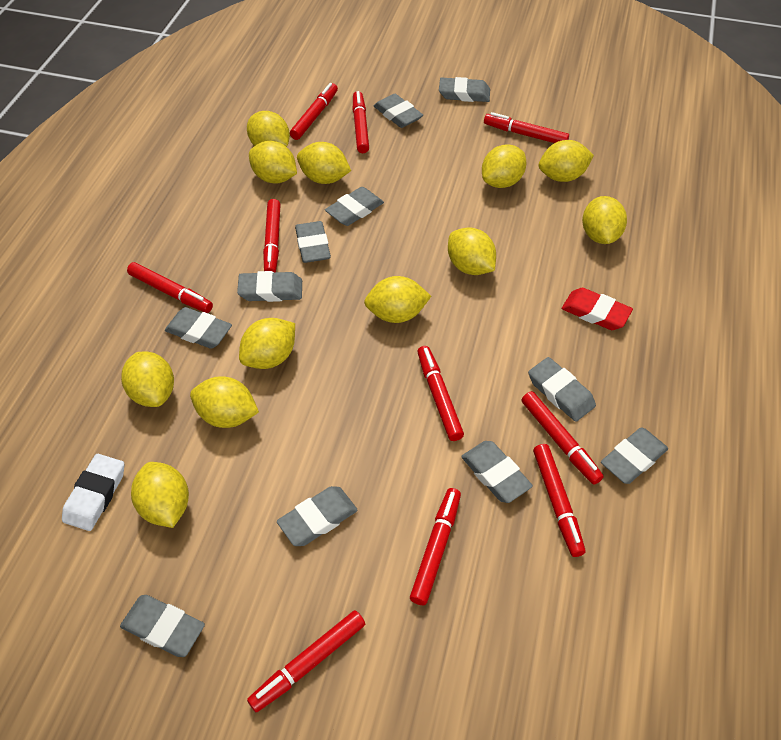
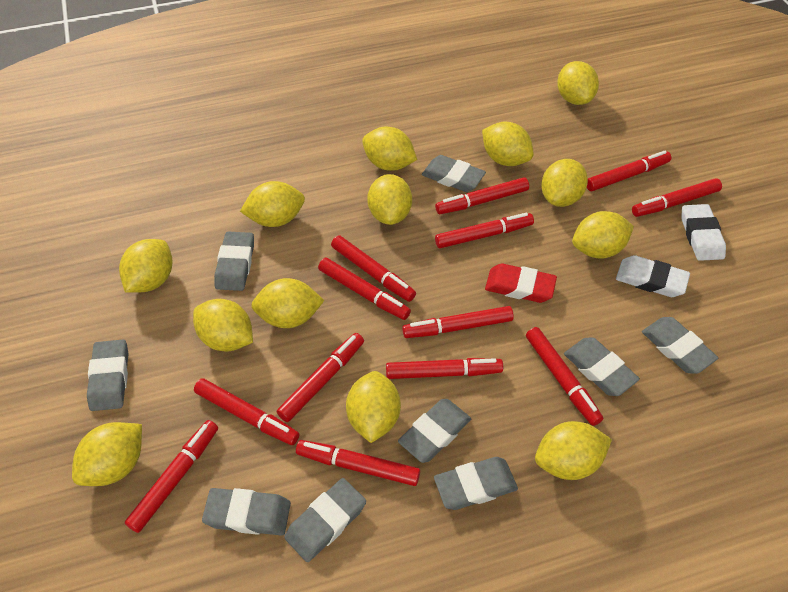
grey eraser: 11 -> 9
red marker: 10 -> 13
white eraser: 1 -> 2
yellow lemon: 12 -> 13

